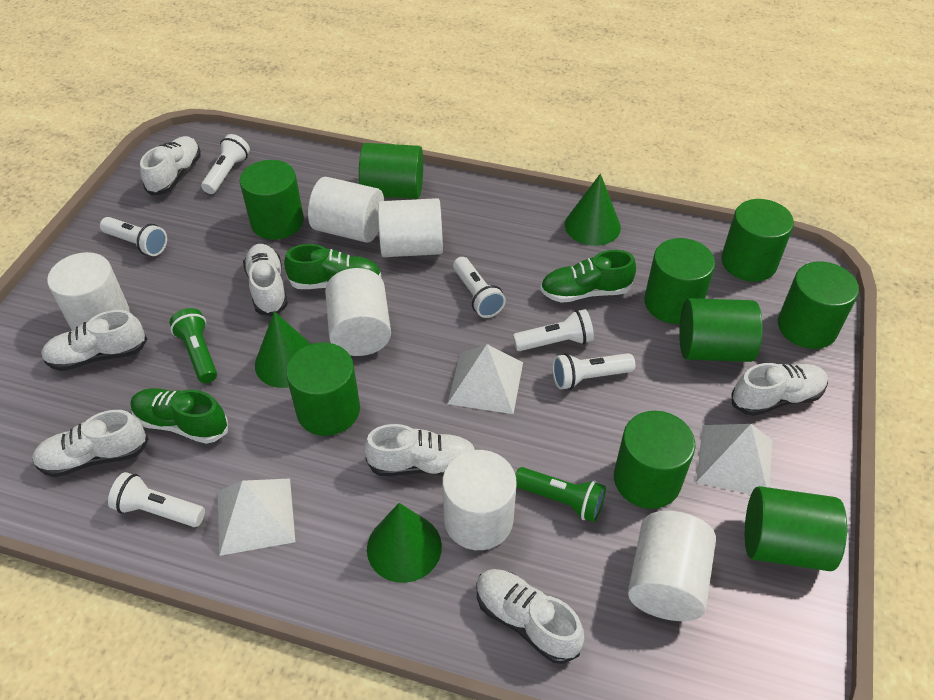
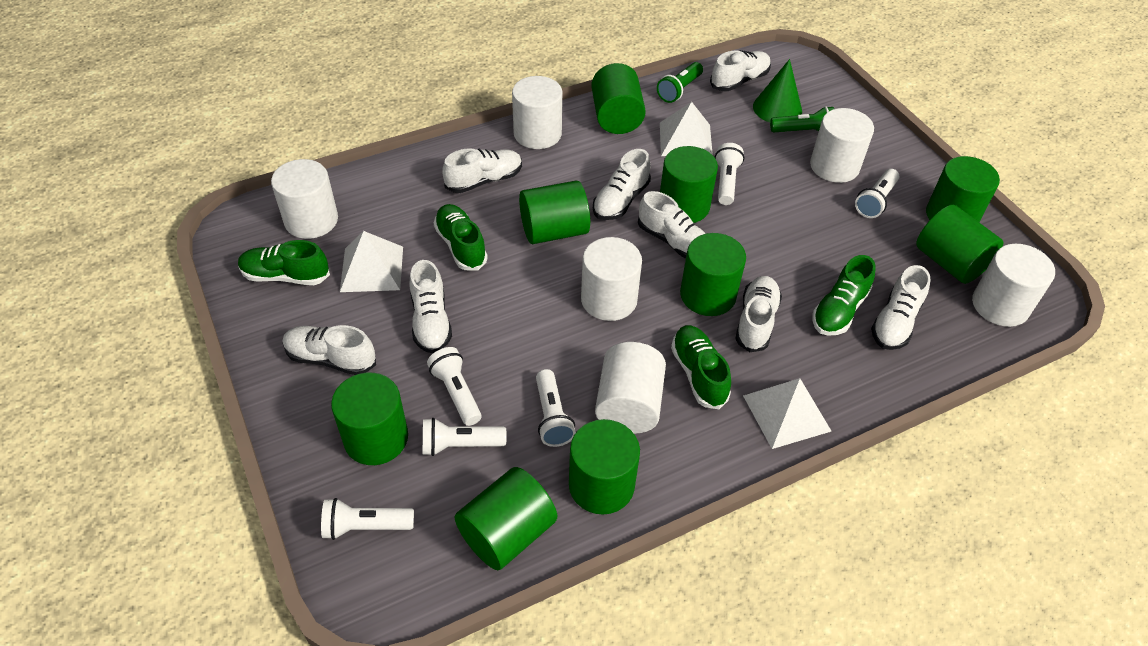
green cone: 3 -> 1
green shoe: 3 -> 4
white shoe: 7 -> 8

